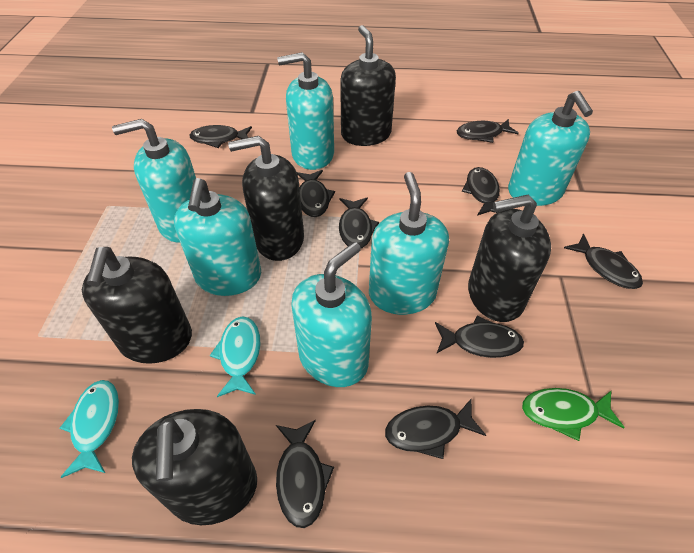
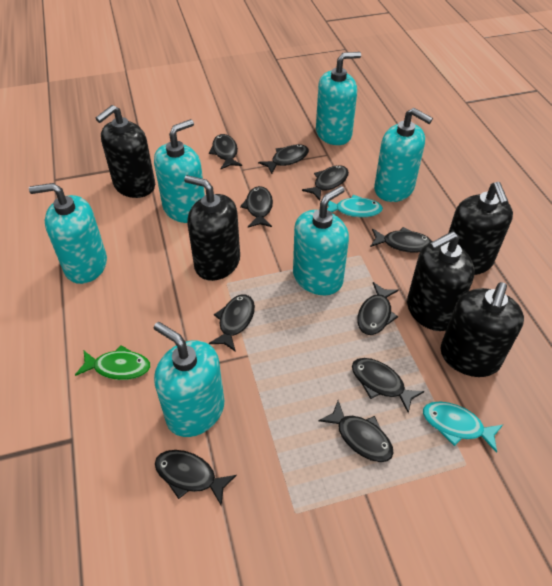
black fish: 9 -> 10

